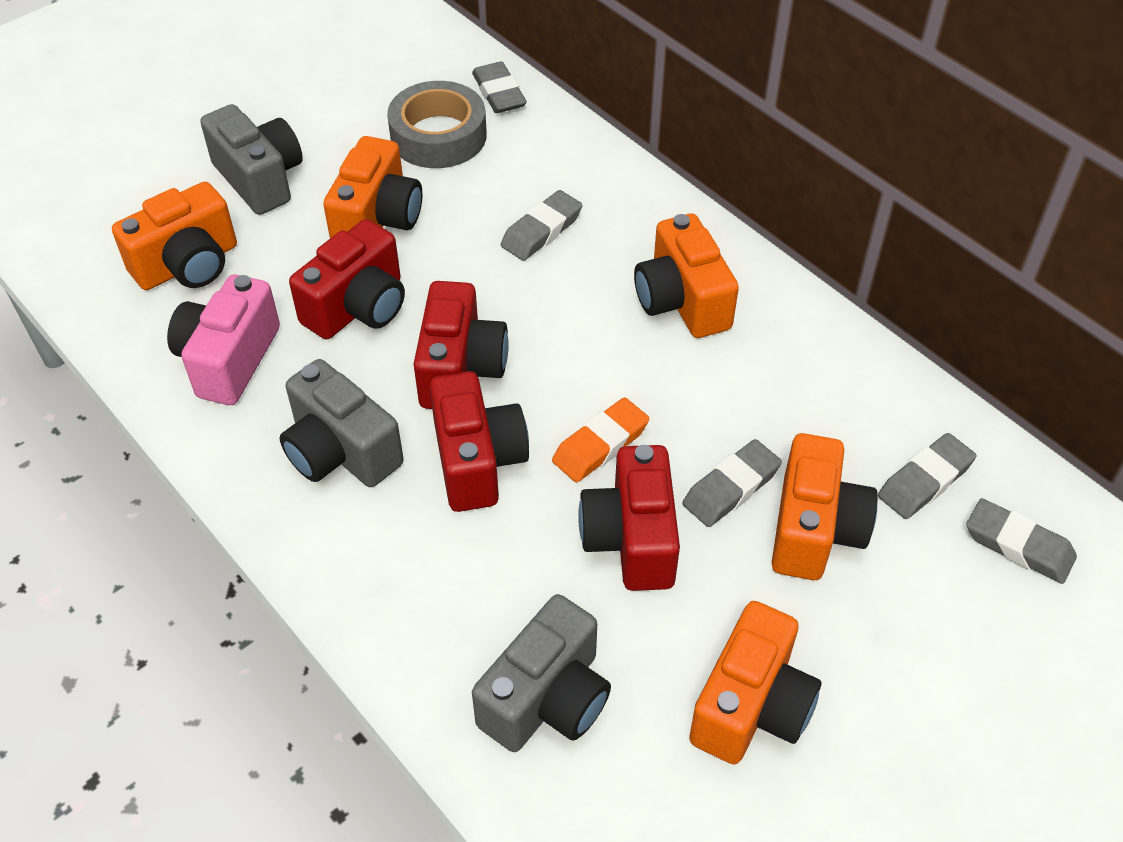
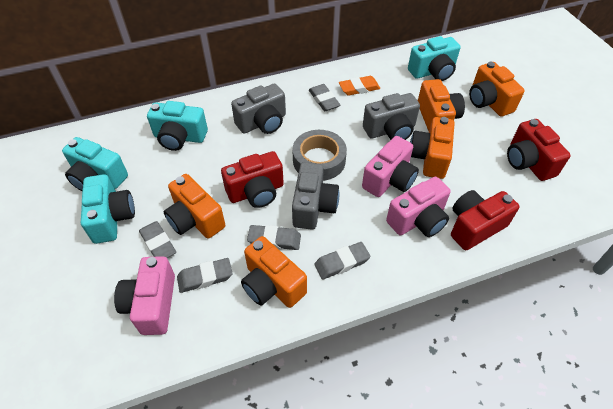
pink camera: 1 -> 3
red camera: 4 -> 3
turquoise camera: 0 -> 4

